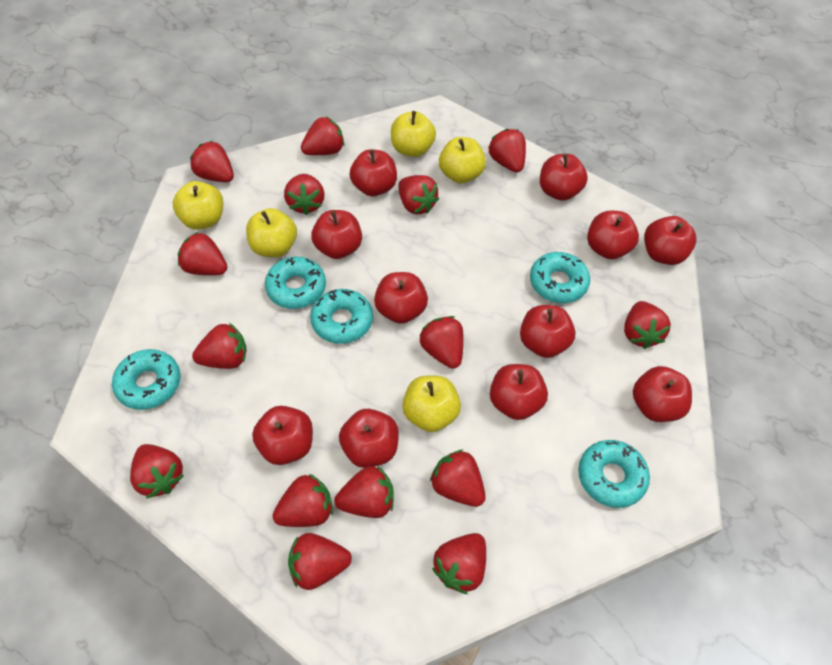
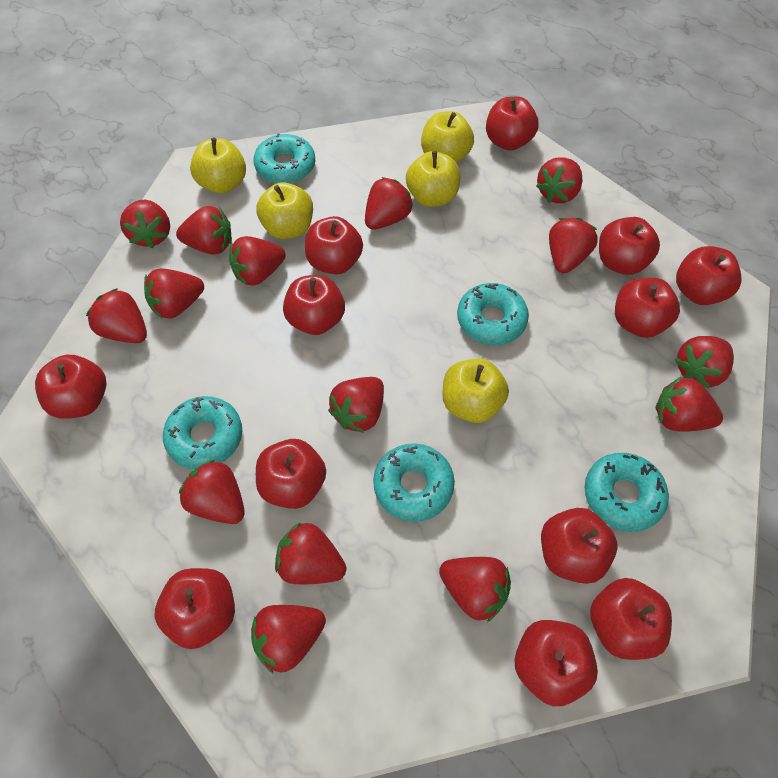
red apple: 11 -> 12

